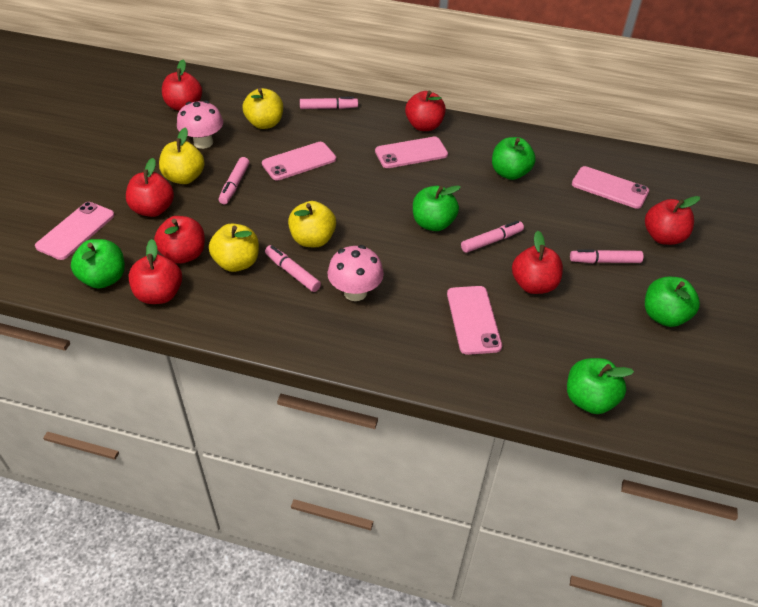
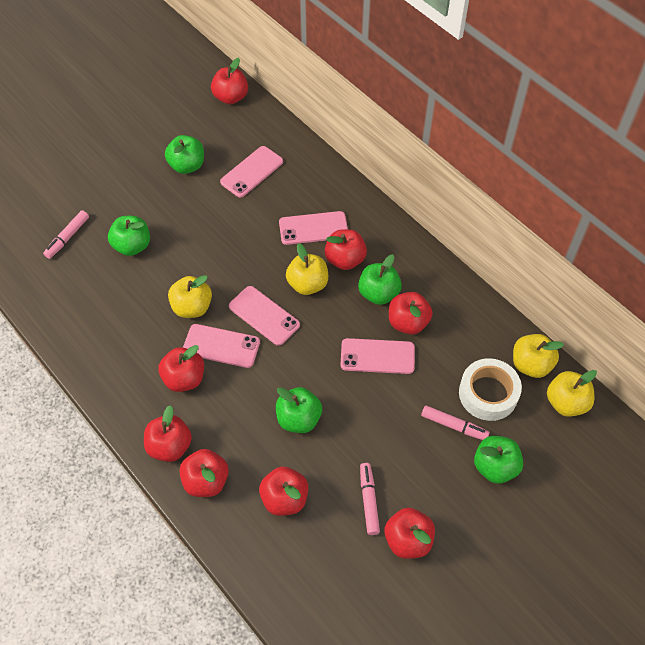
pink marker: 5 -> 3
pink mushroom: 2 -> 0
red apple: 7 -> 8
white tape: 0 -> 1

